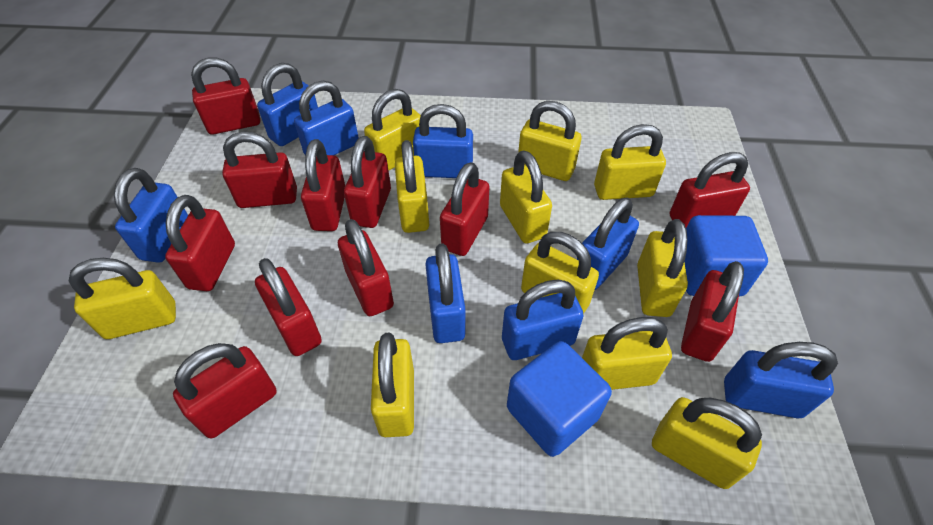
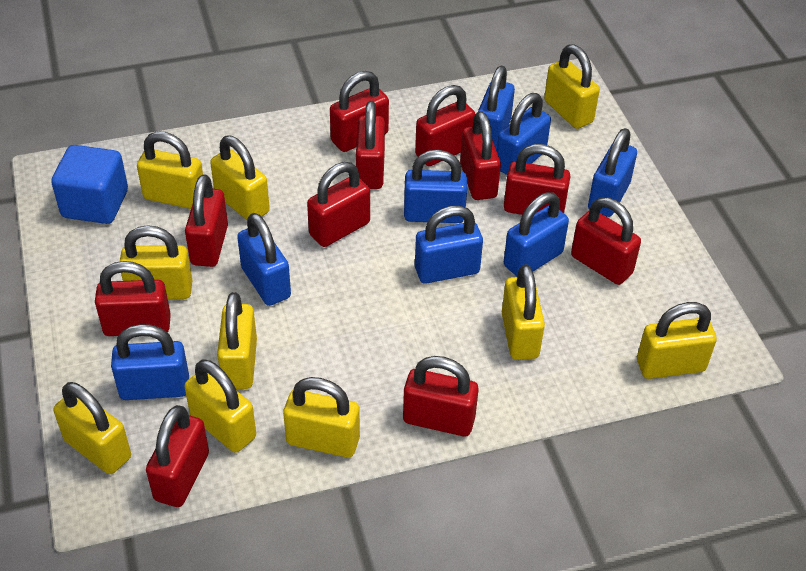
blue cube: 2 -> 1
yellow padlock: 11 -> 10

